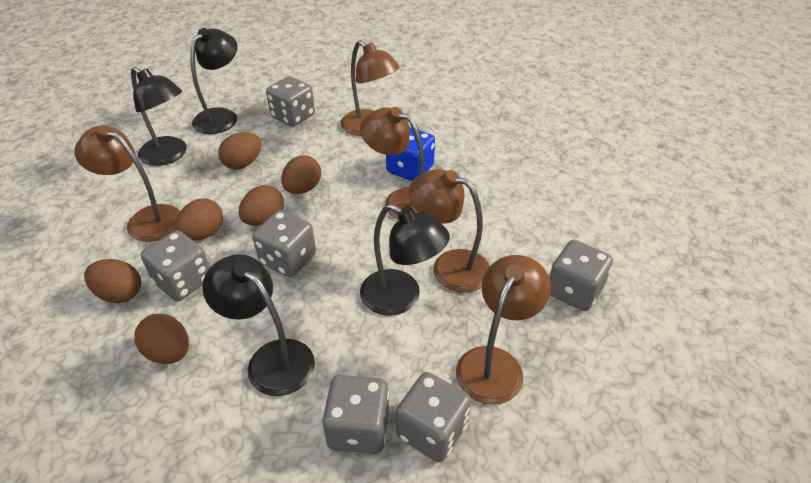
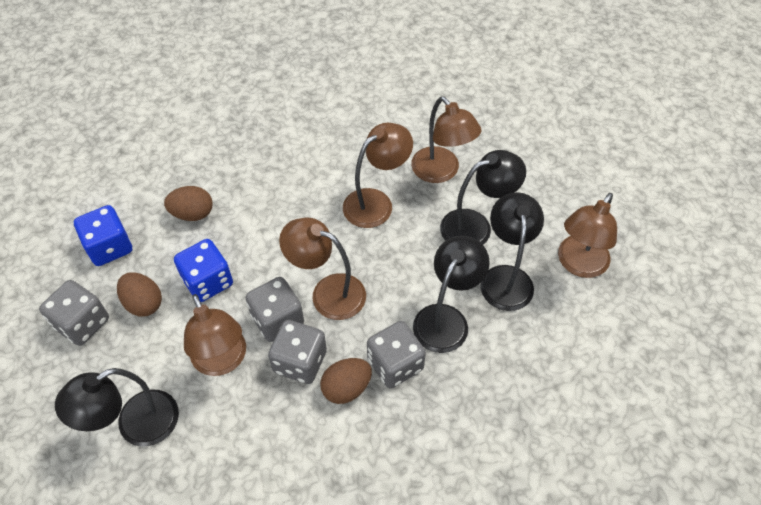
blue dice: 1 -> 2
brown egg: 6 -> 3
grey dice: 6 -> 4

